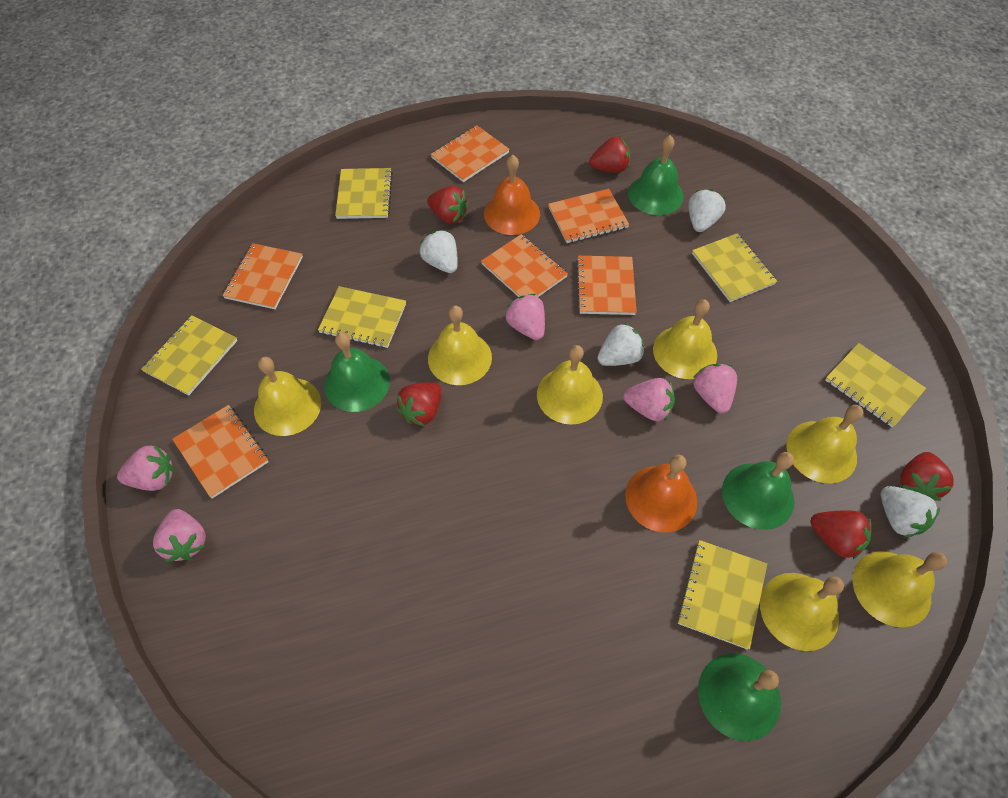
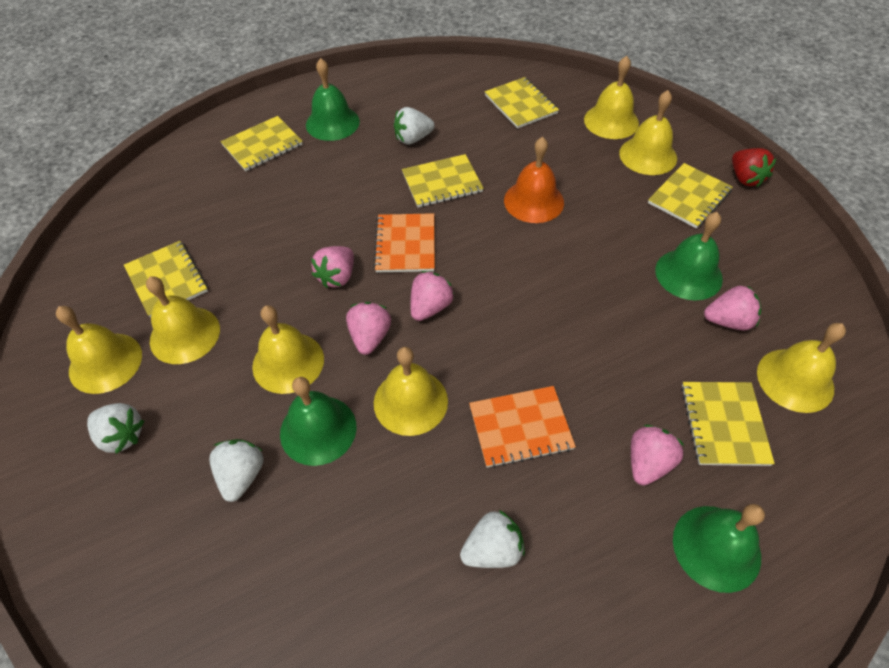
orange bell: 2 -> 1
orange notebook: 6 -> 2
red strawberry: 5 -> 1

